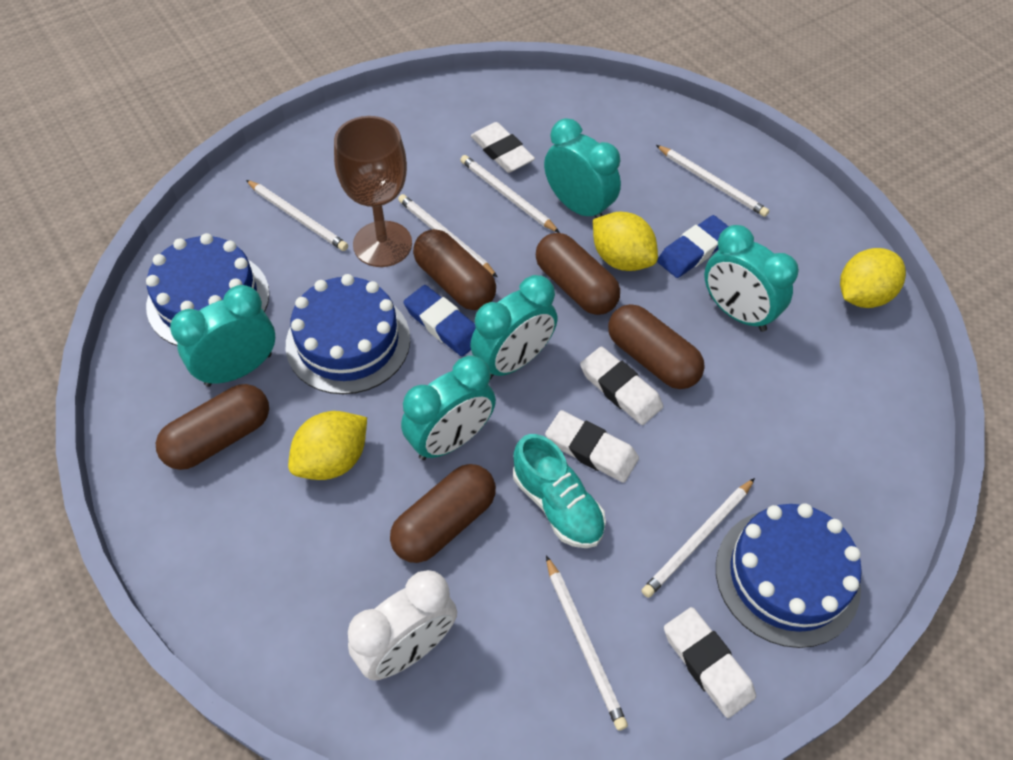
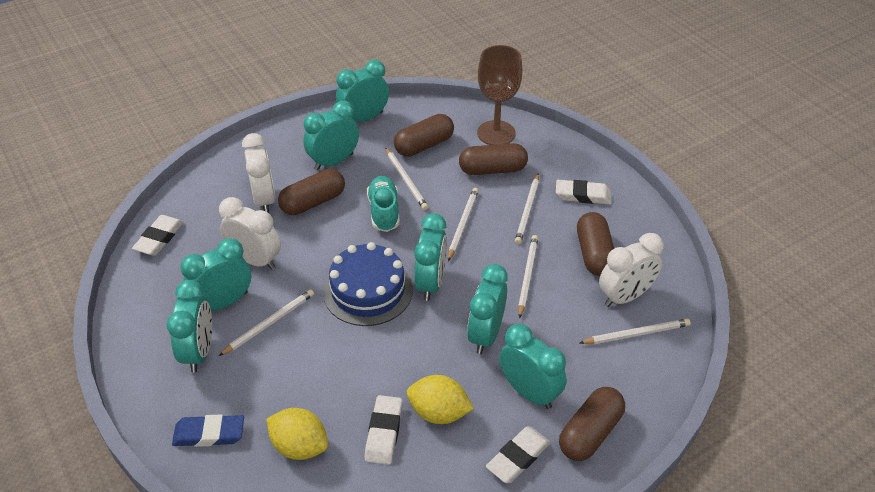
blue cake: 3 -> 1
blue eraser: 2 -> 1
turquoise clock: 5 -> 7
white clock: 1 -> 3
yellow lemon: 3 -> 2

